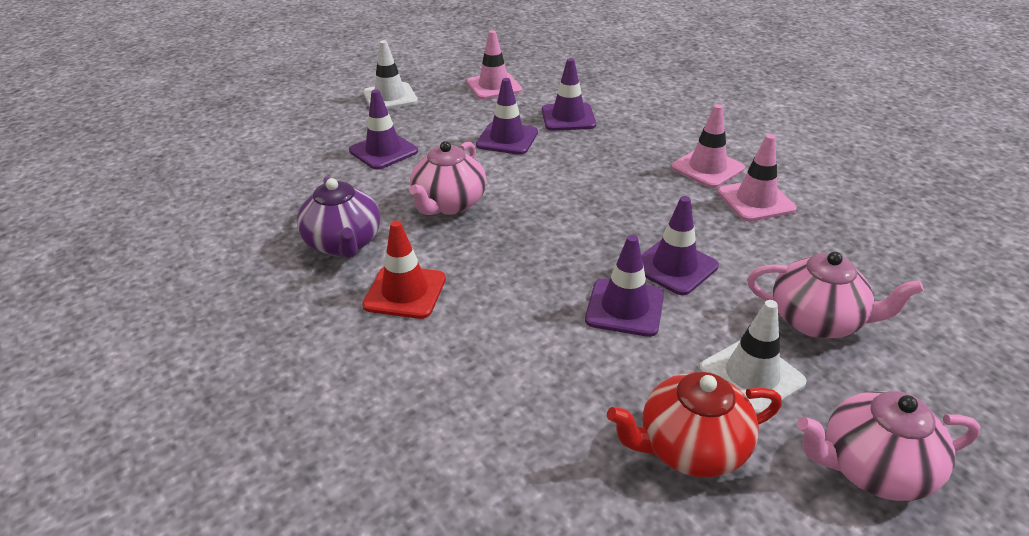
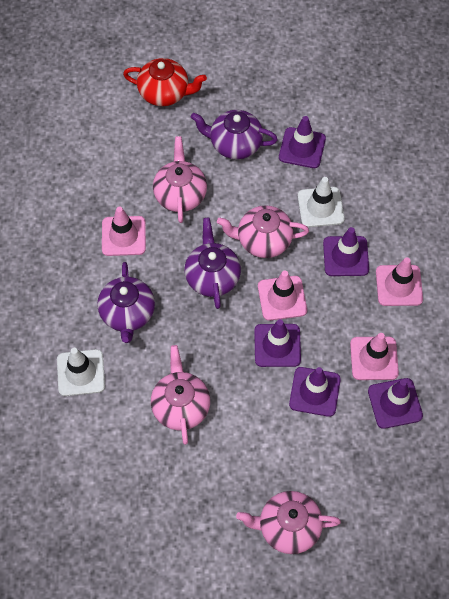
pink teapot: 3 -> 4
pink traffic cone: 3 -> 4
purple teapot: 1 -> 3
red traffic cone: 1 -> 0

